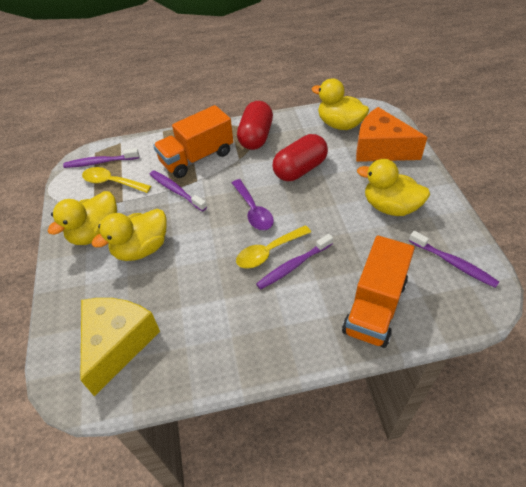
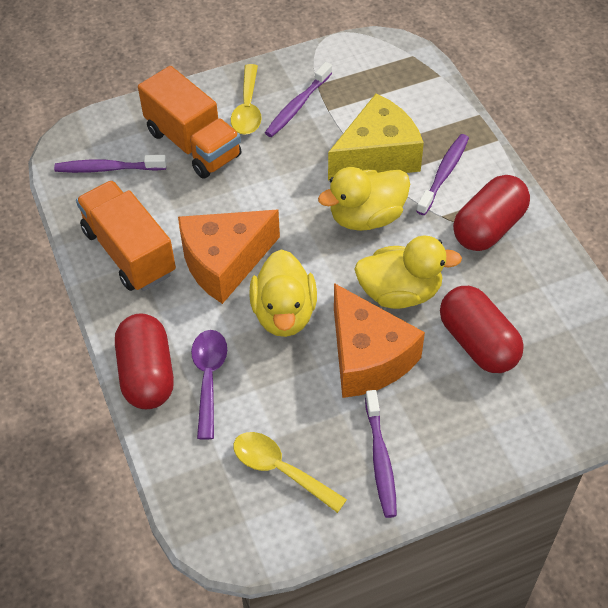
orange cheese: 1 -> 2
red capsule: 2 -> 3
yellow duck: 4 -> 3

